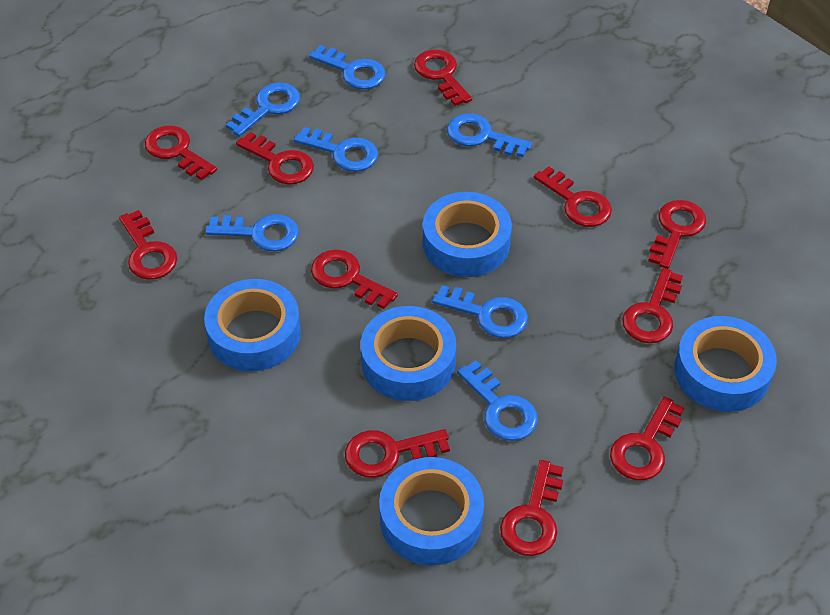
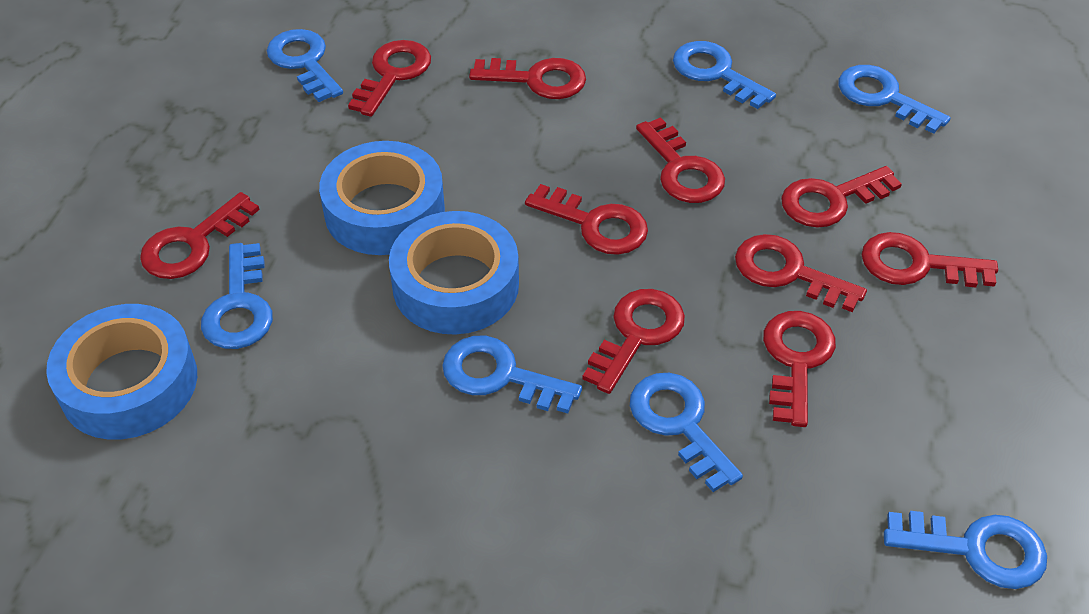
blue tape: 5 -> 3
red key: 11 -> 10

